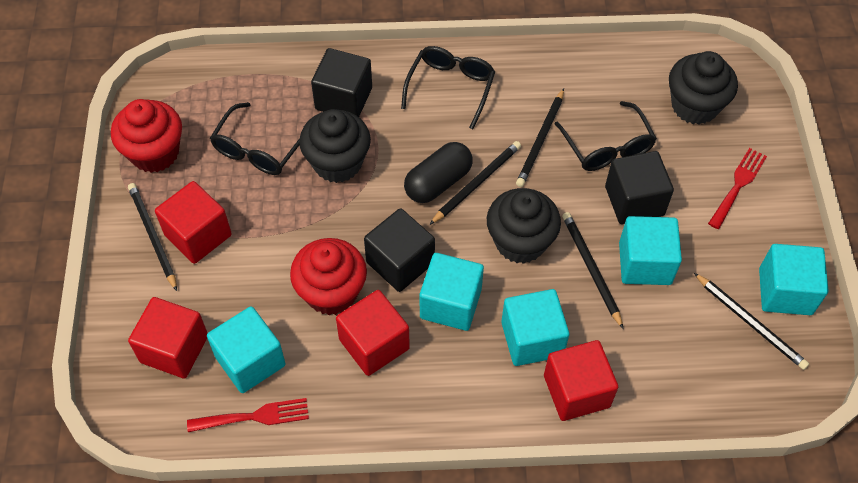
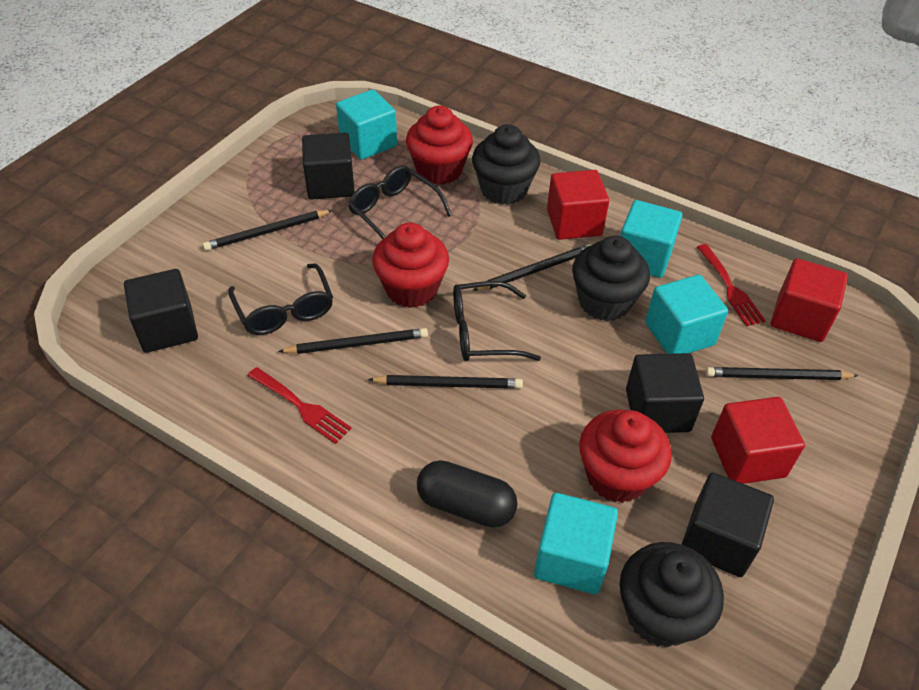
black cube: 3 -> 4
red cube: 4 -> 3
red cupcake: 2 -> 3
turquoise cube: 5 -> 4

